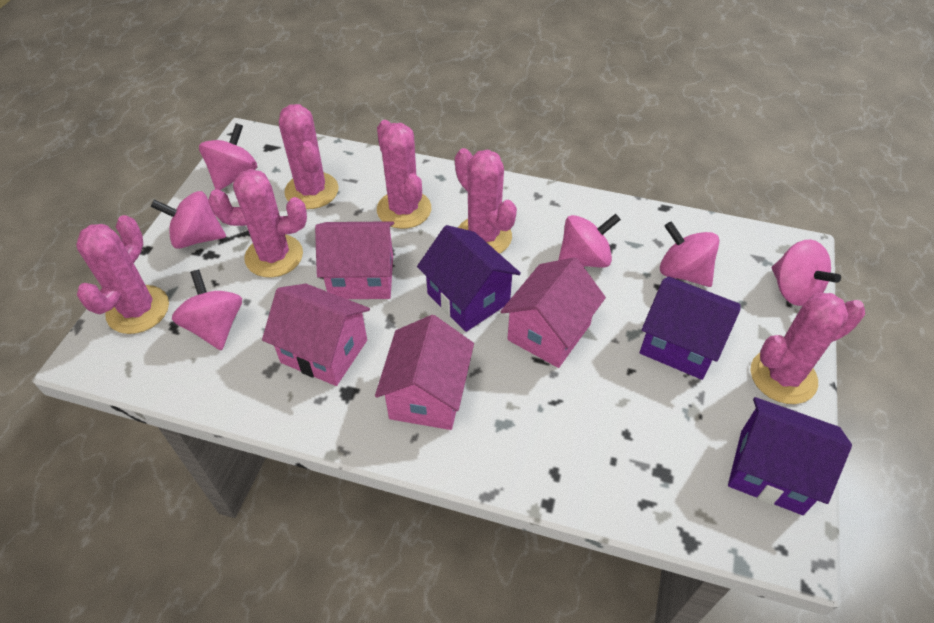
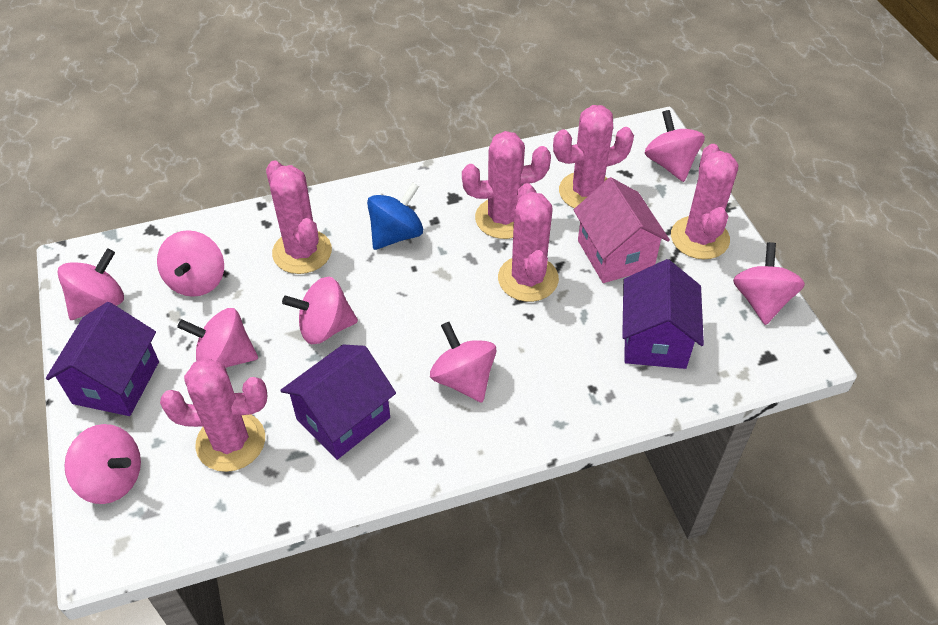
blue spinning top: 0 -> 1
pink house: 4 -> 1
pink spinning top: 6 -> 8

